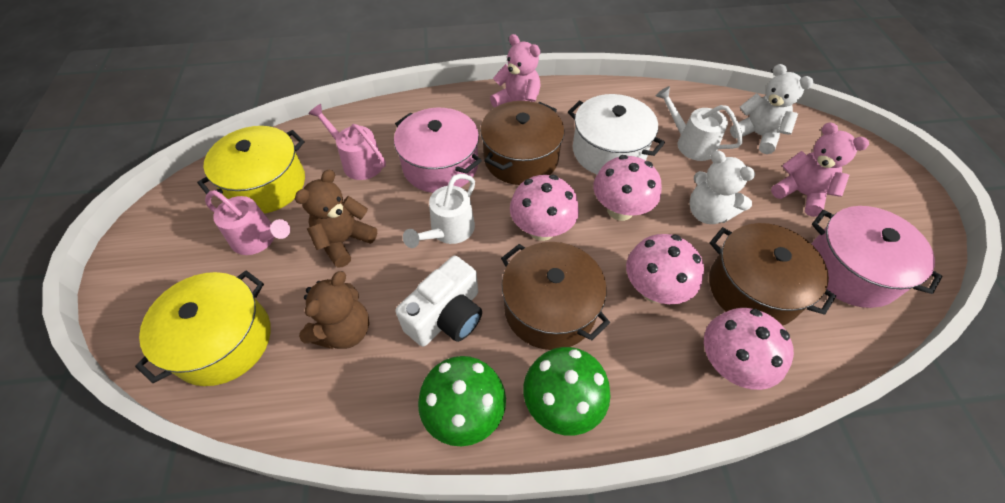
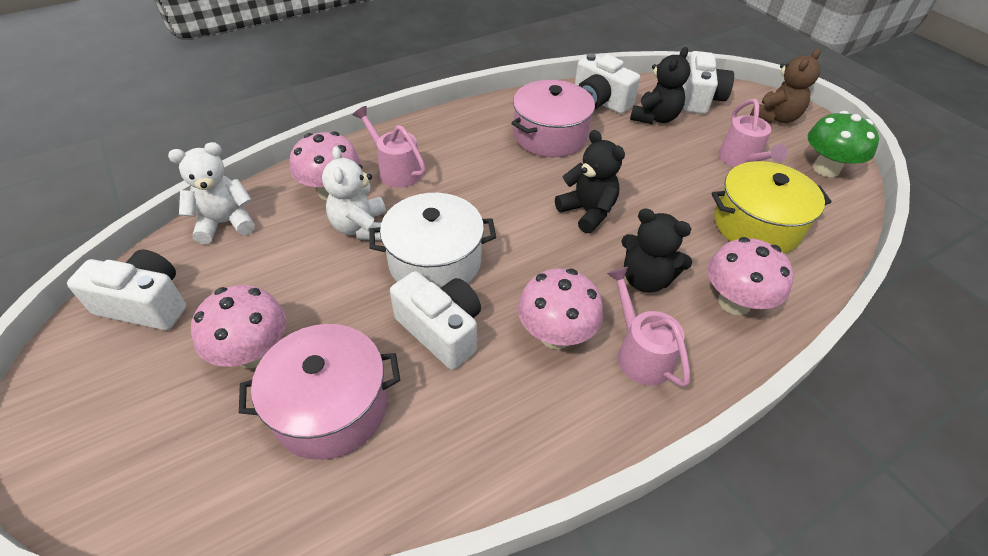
black teddy bear: 0 -> 3
brown pot: 3 -> 0
brown teddy bear: 2 -> 1
green mushroom: 2 -> 1
pink teddy bear: 2 -> 0
pink watering can: 2 -> 3
white camera: 1 -> 4
white watering can: 2 -> 0
yellow pot: 2 -> 1

